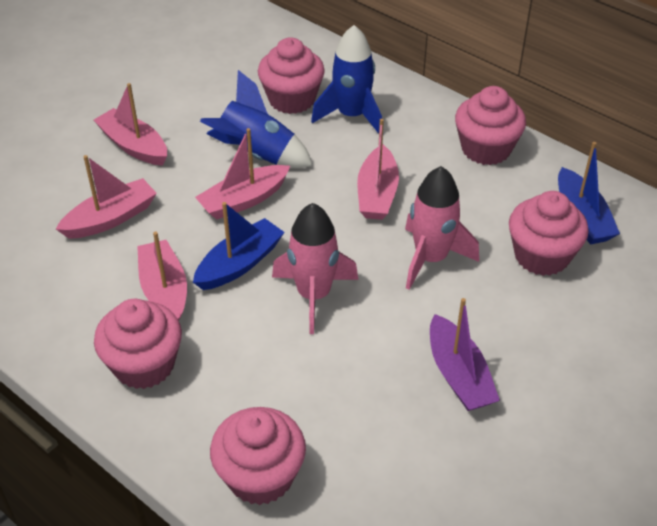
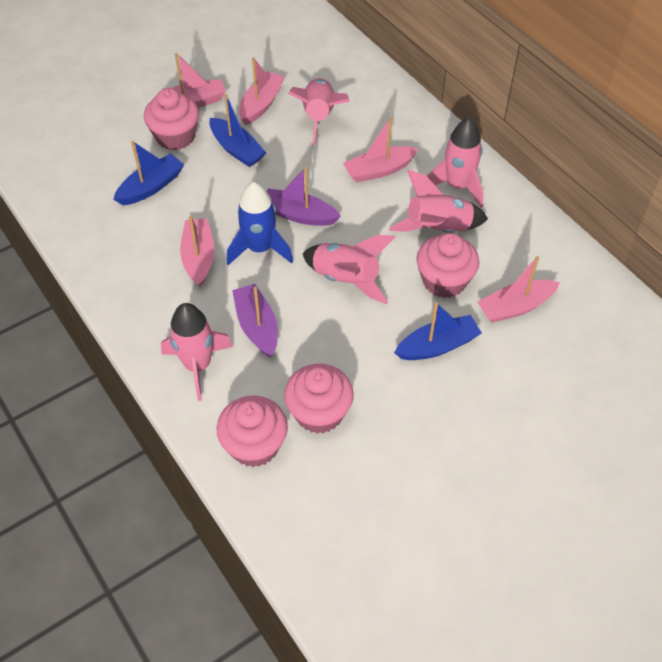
blue boat: 2 -> 3
blue rocket: 2 -> 1
pink cupcake: 5 -> 4
pink rocket: 2 -> 5
purple boat: 1 -> 2

